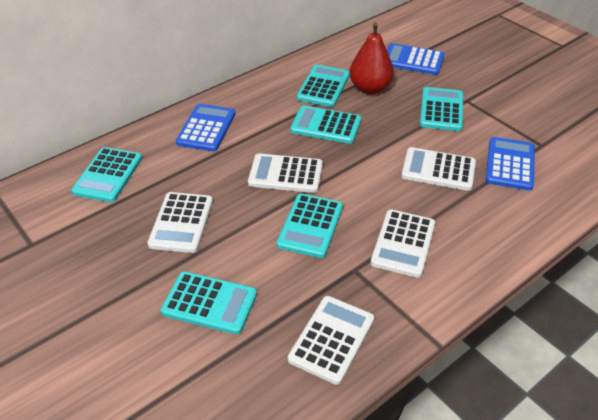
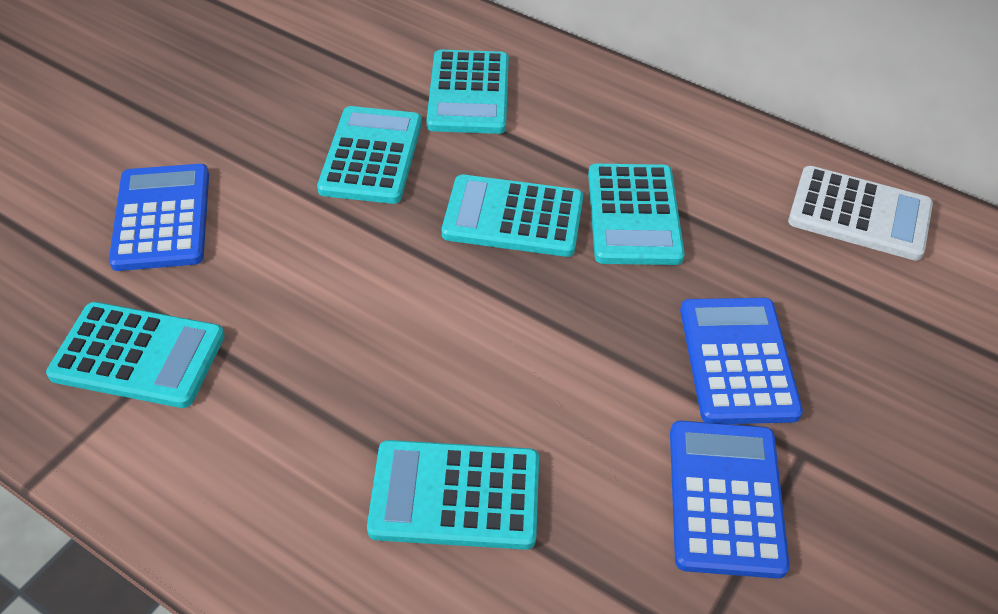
red pear: 1 -> 0
white calculator: 5 -> 1

